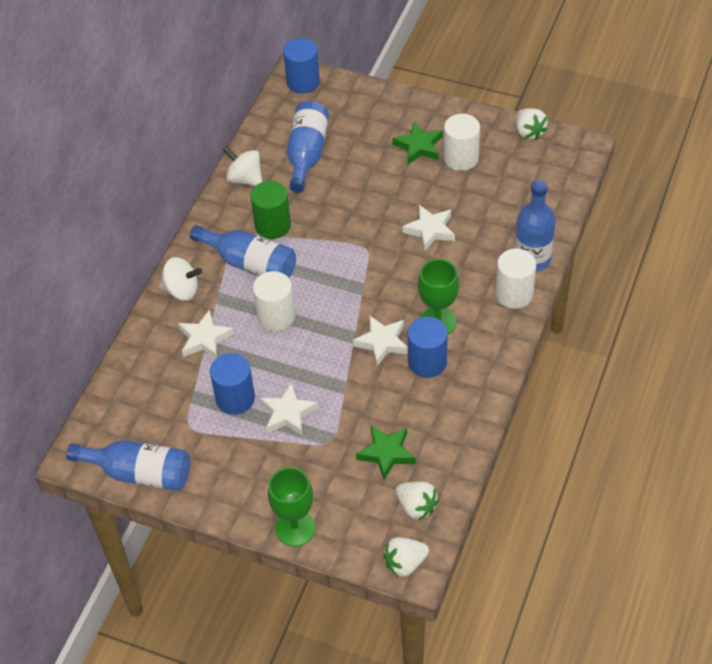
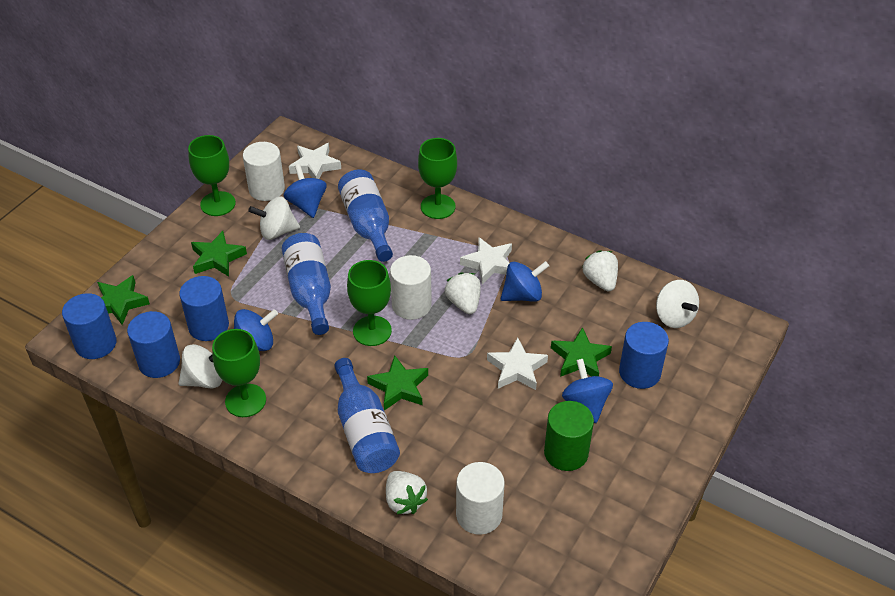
blue bottle: 4 -> 3
blue cylinder: 3 -> 4
blue spinning top: 0 -> 4
green goblet: 2 -> 4
green star: 2 -> 4
white spinning top: 2 -> 3
white star: 4 -> 3

